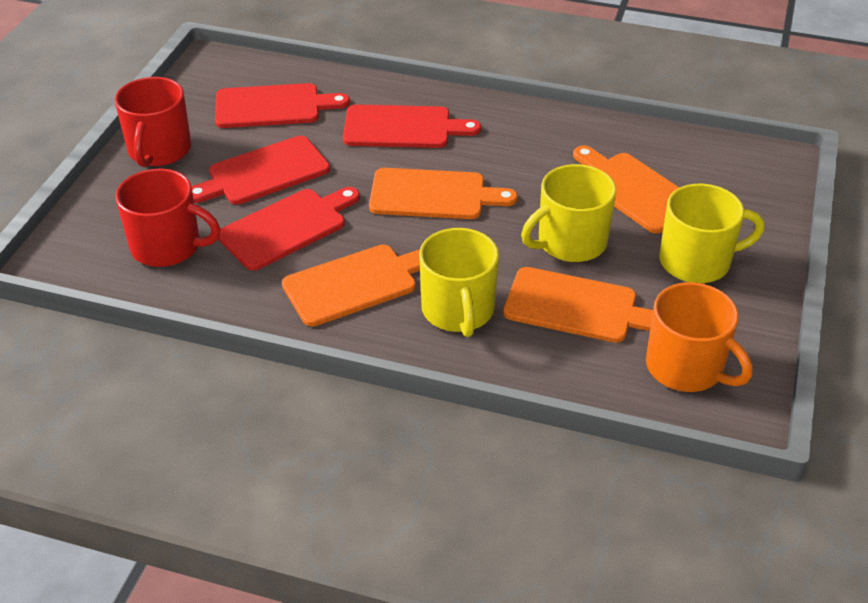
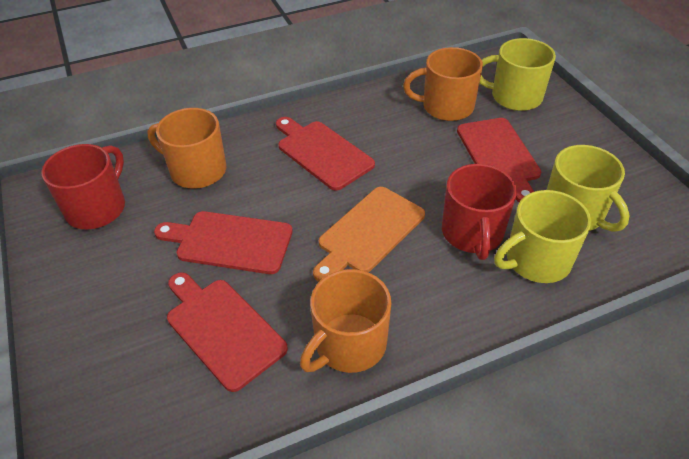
orange cutting board: 4 -> 1
orange mug: 1 -> 3

